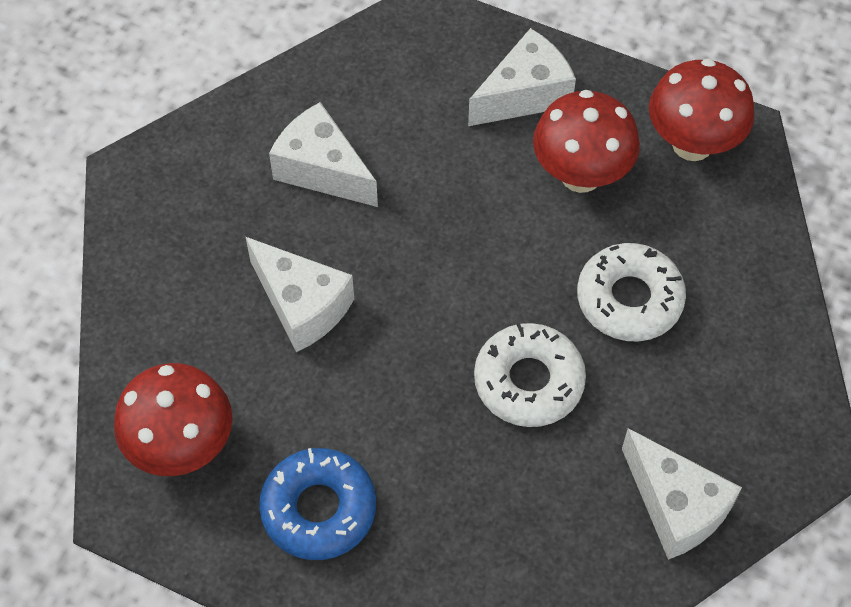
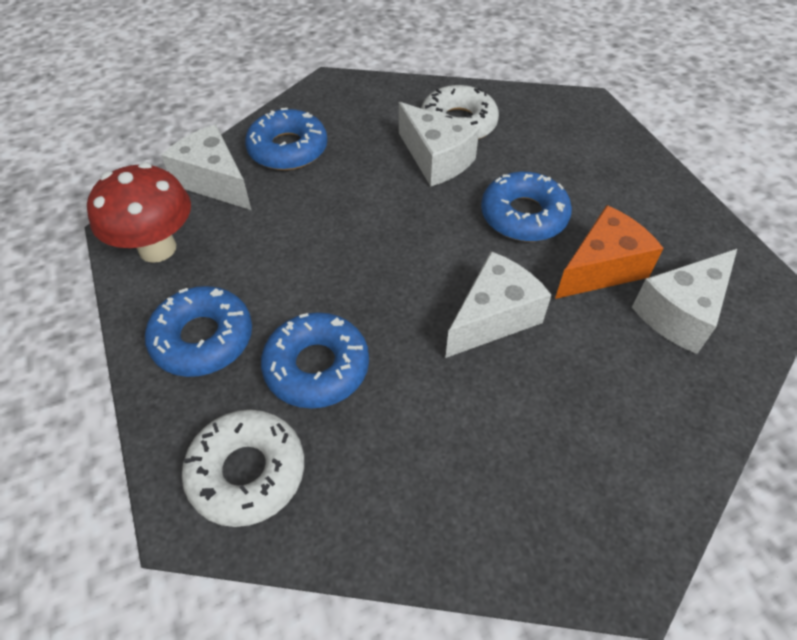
blue donut: 1 -> 4
orange cheese: 0 -> 1
red mushroom: 3 -> 1

